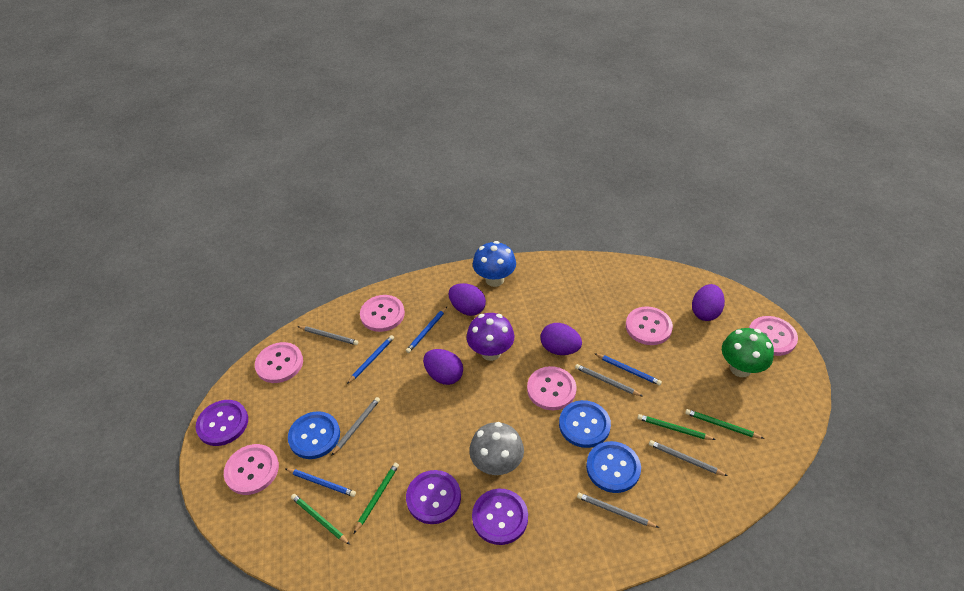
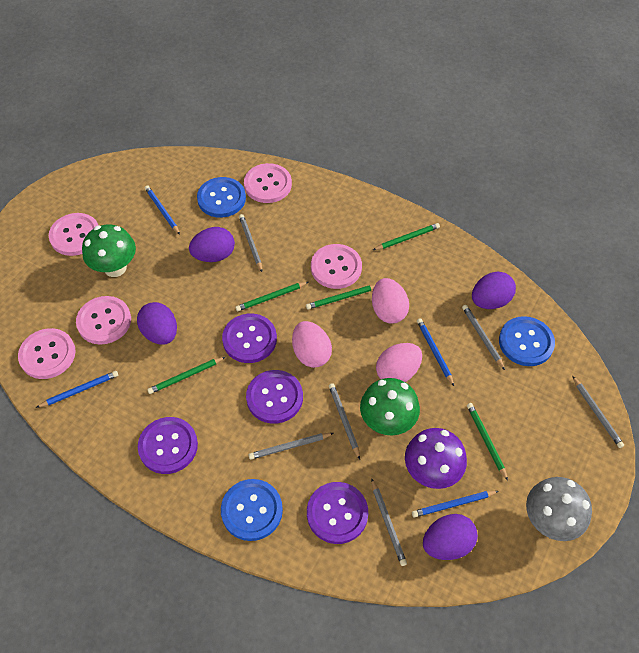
blue mushroom: 1 -> 0
green mushroom: 1 -> 2
green pencil: 4 -> 5
grey pencil: 5 -> 6
pink button: 6 -> 5
pink egg: 0 -> 3
purple button: 3 -> 4

